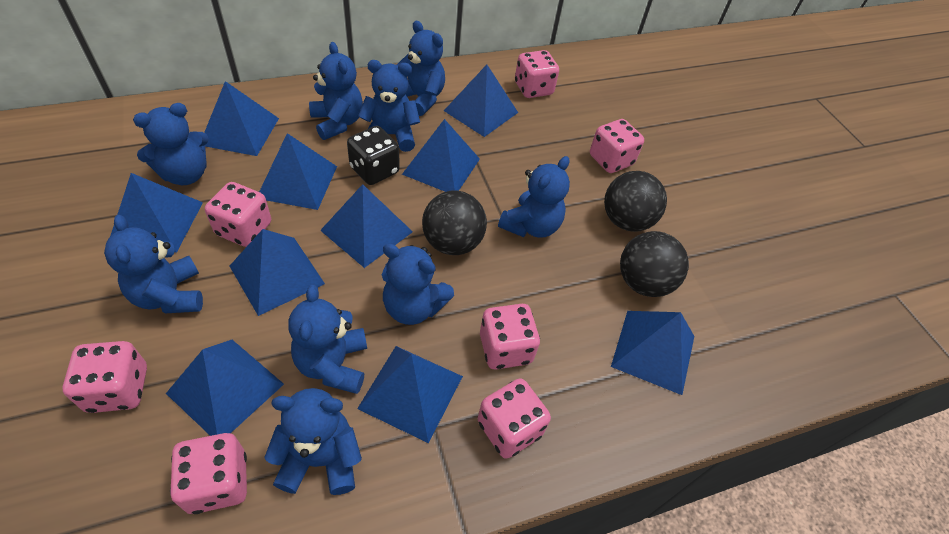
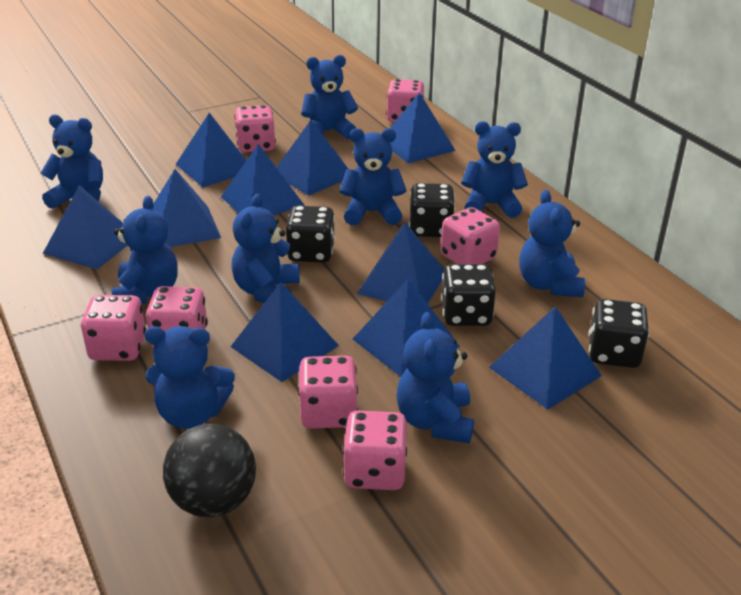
black ball: 3 -> 1
black dice: 1 -> 4

